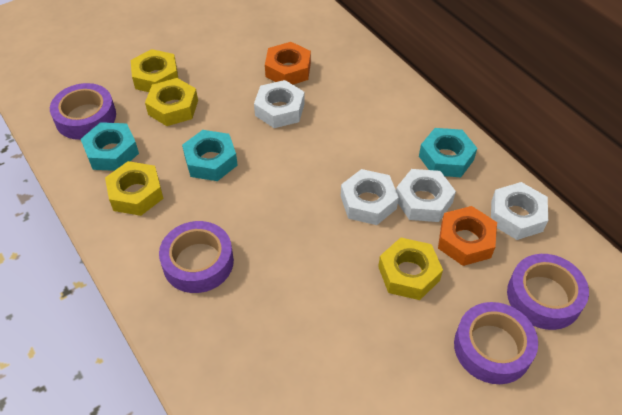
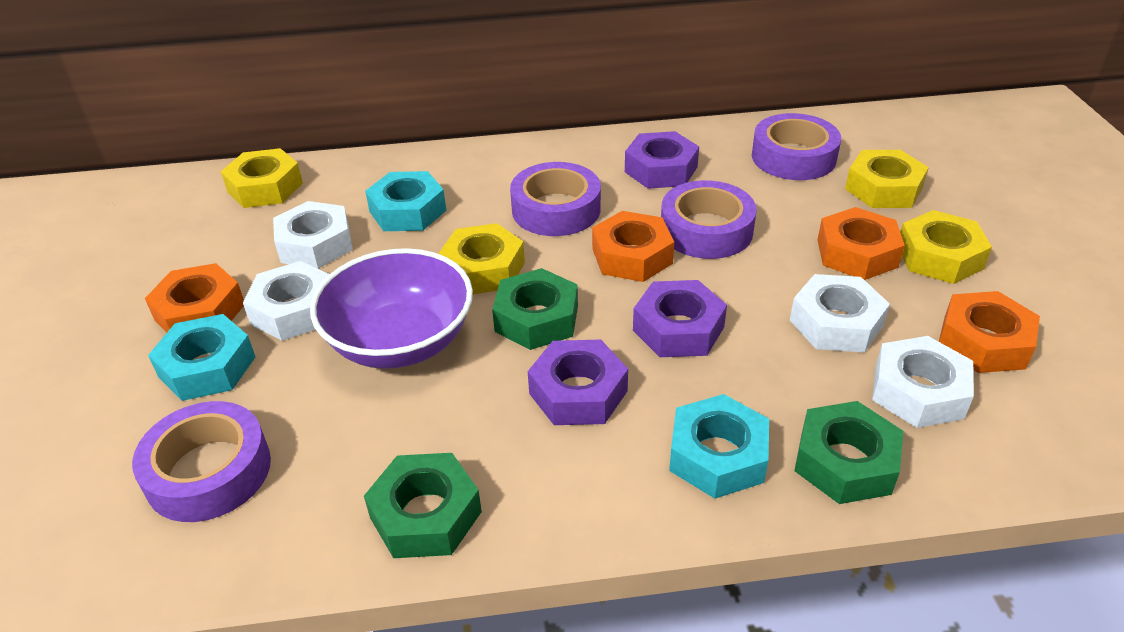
green nut: 0 -> 3
orange nut: 2 -> 4
purple bowl: 0 -> 1
purple nut: 0 -> 3

